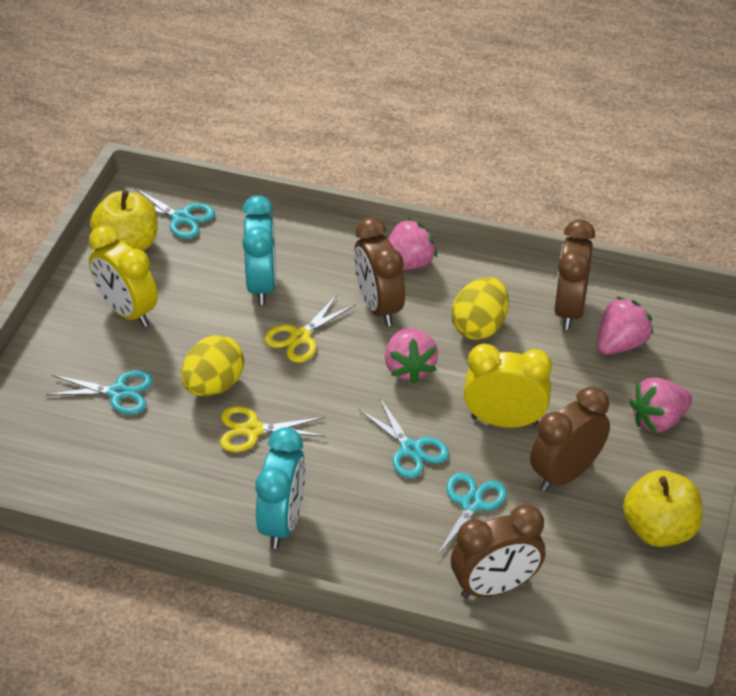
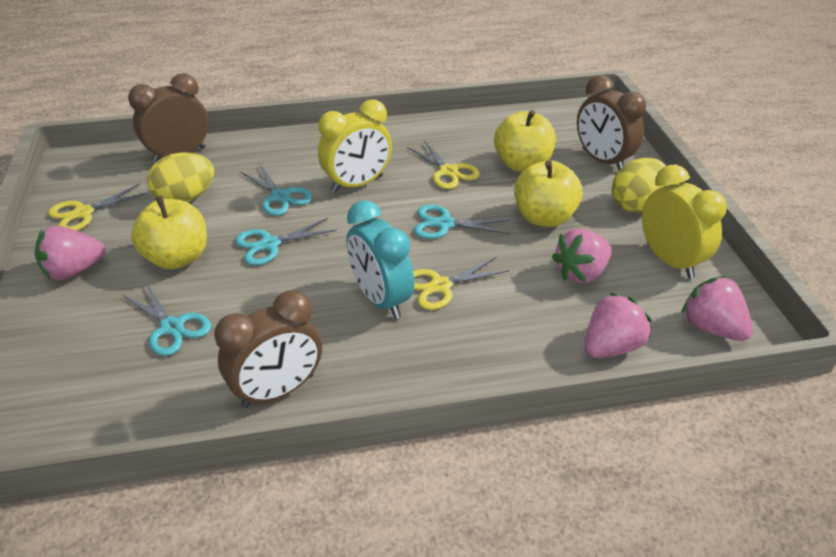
brown clock: 4 -> 3
turquoise clock: 2 -> 1
yellow apple: 2 -> 3
yellow scissors: 2 -> 3

